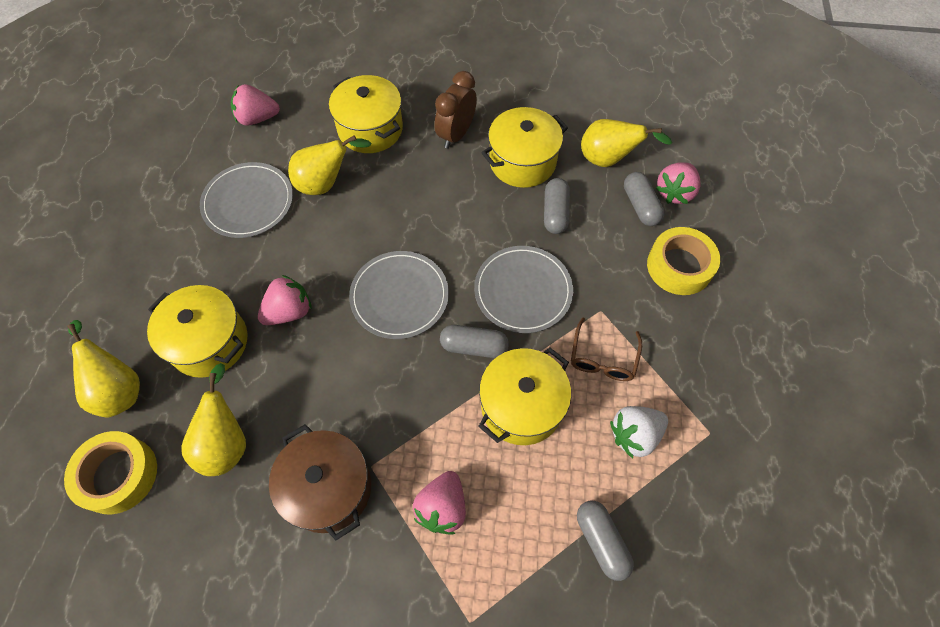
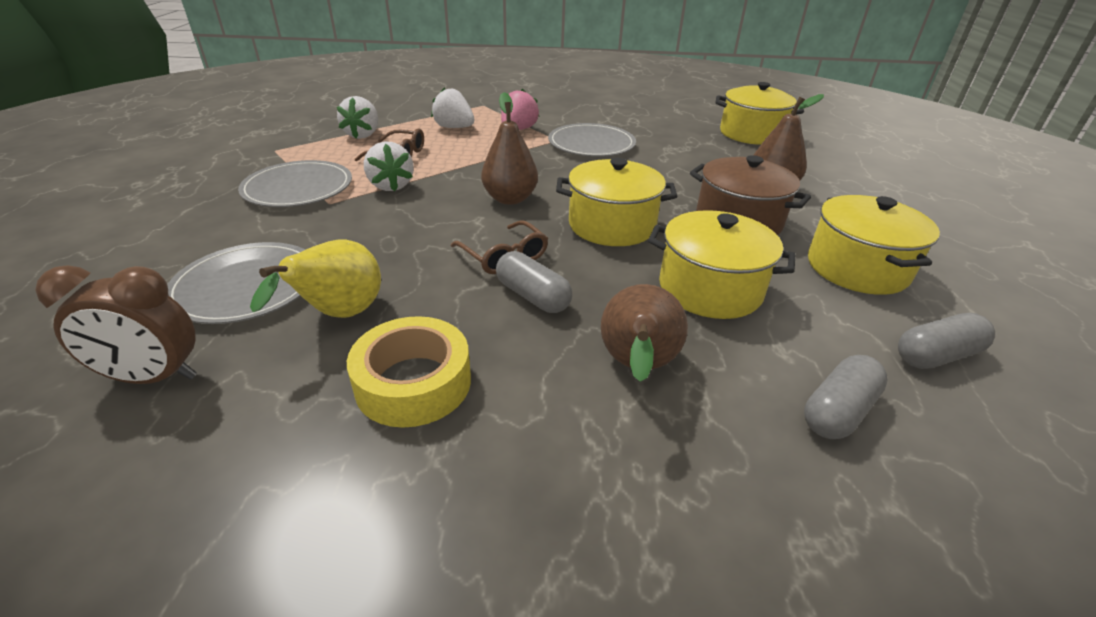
brown glasses: 1 -> 2
brown pear: 0 -> 3
grey capsule: 4 -> 3
pink strawberry: 4 -> 1
white strawberry: 1 -> 3
yellow pear: 4 -> 1
yellow tape: 2 -> 1

